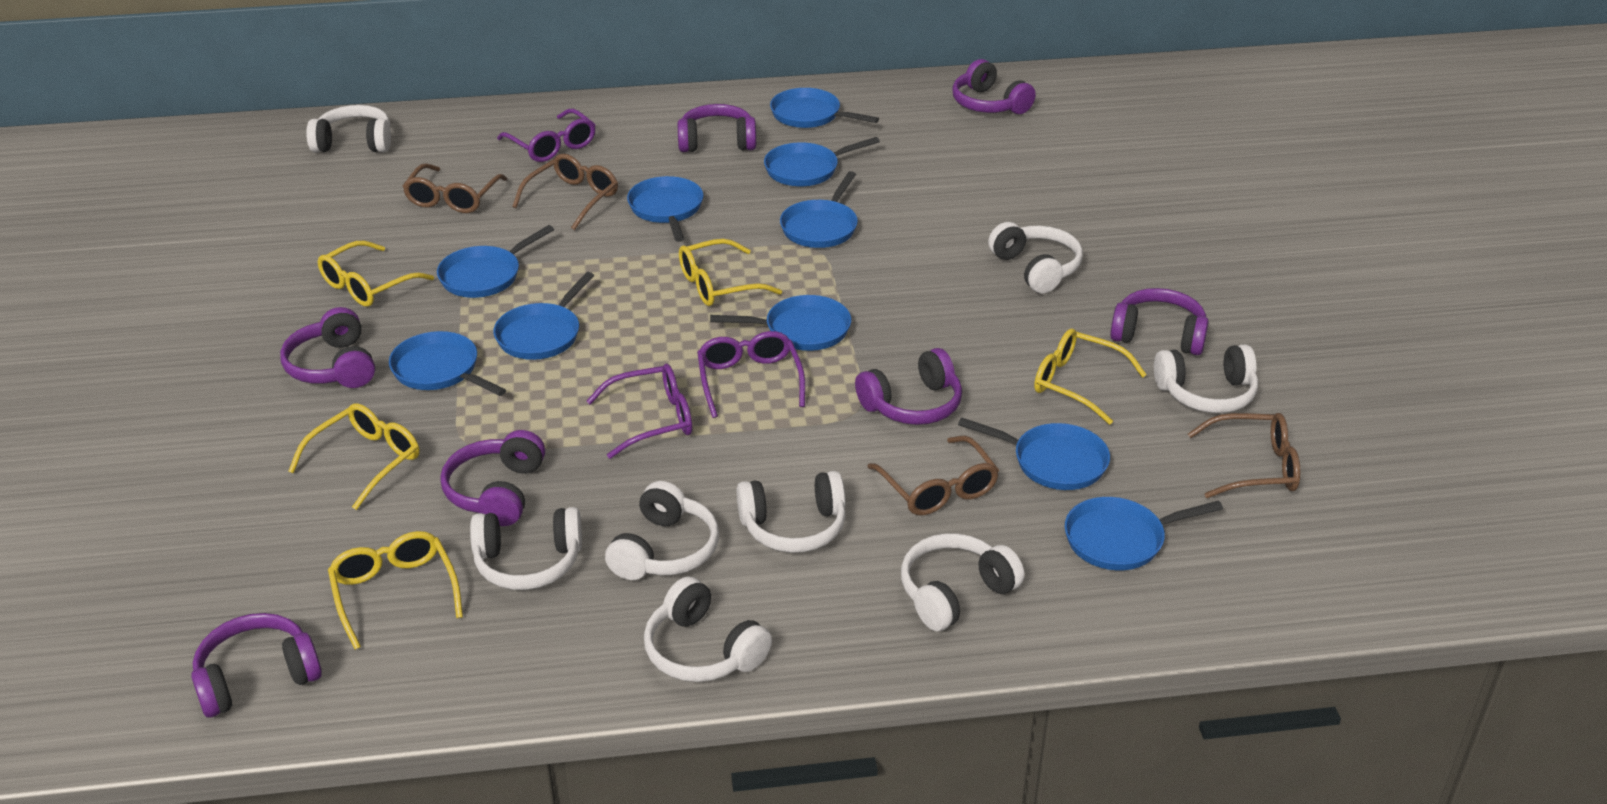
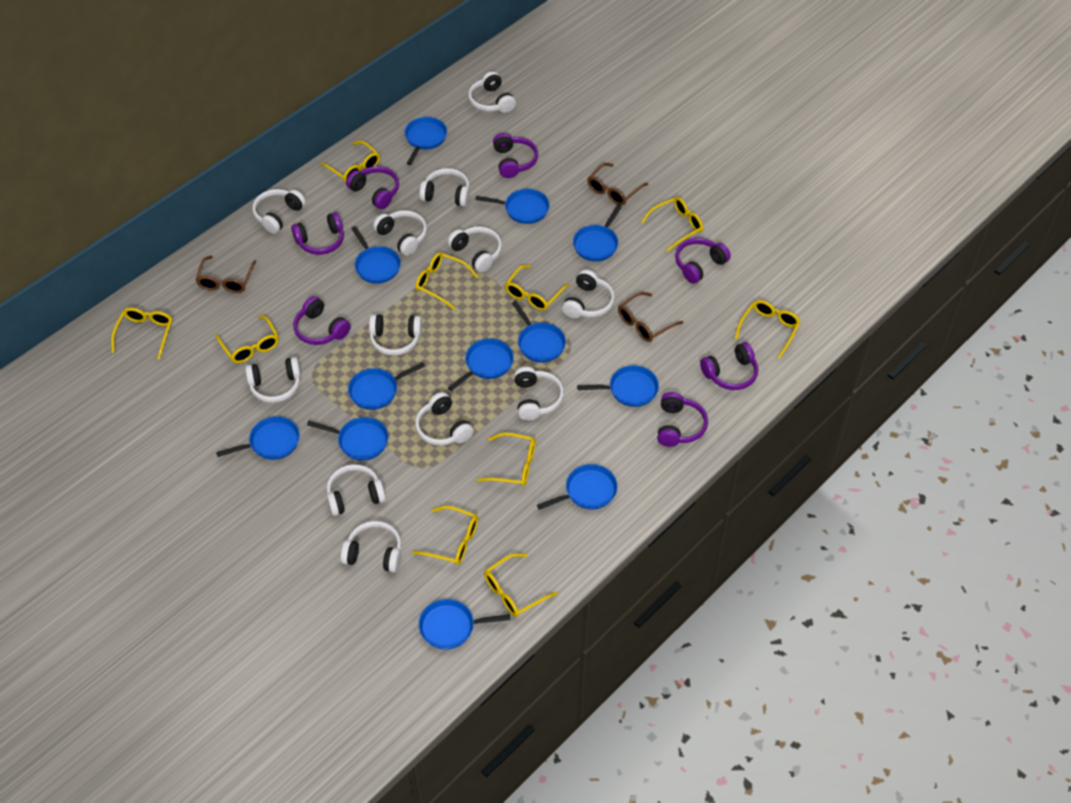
blue pan: 10 -> 12
brown glasses: 4 -> 3
purple glasses: 3 -> 0
white headphones: 8 -> 12
yellow glasses: 5 -> 10

